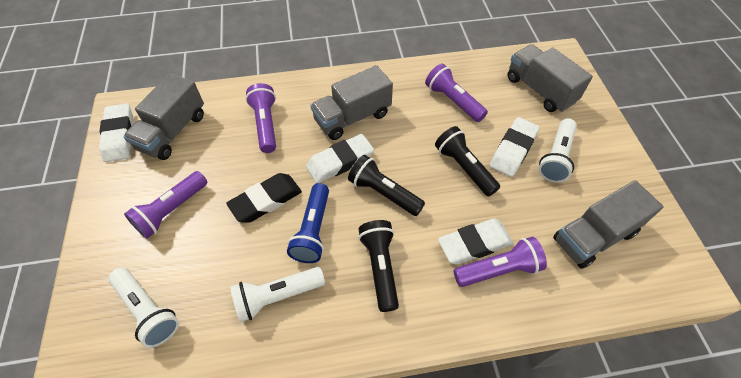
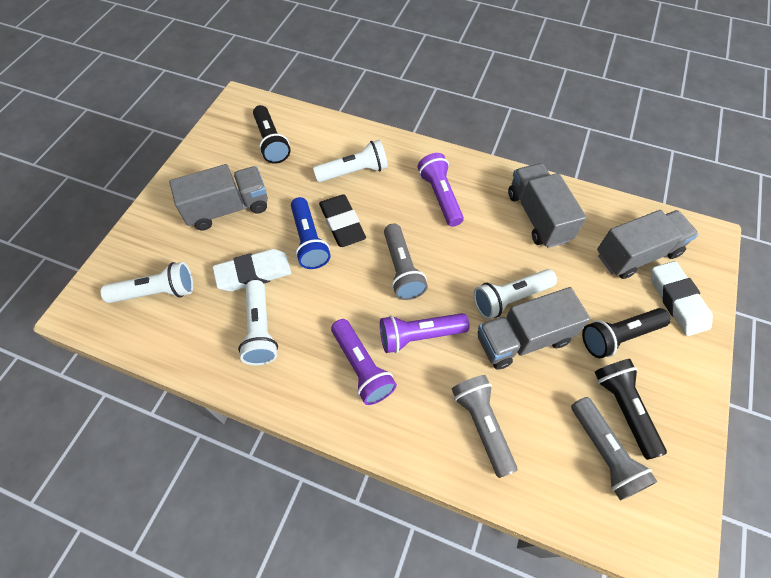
grey flashlight: 0 -> 3
purple flashlight: 4 -> 3
white eraser: 4 -> 2
white flashlight: 3 -> 4

